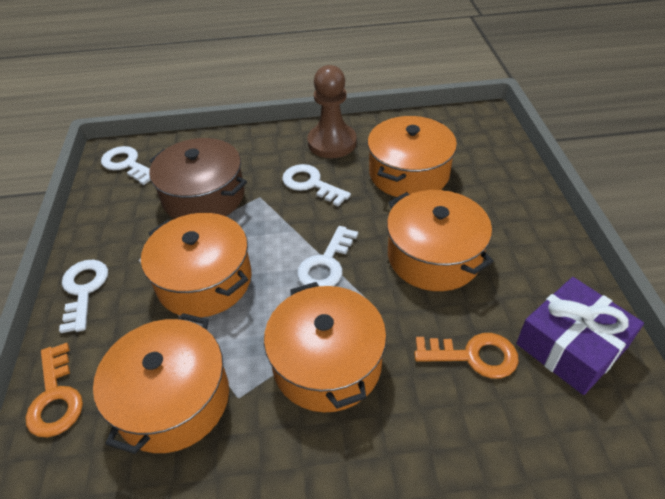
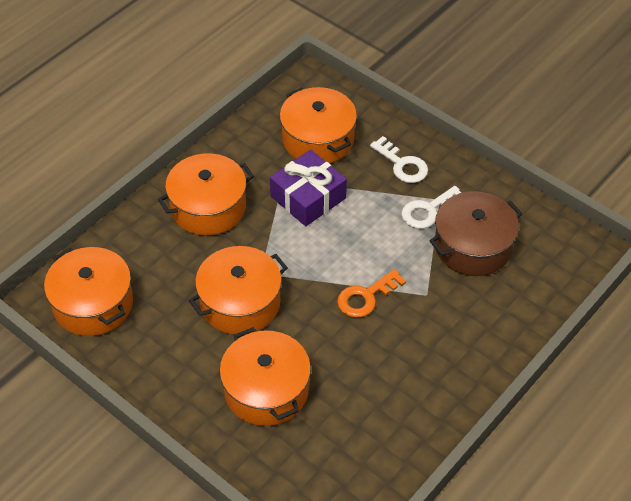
brown pawn: 1 -> 0
orange key: 2 -> 1
white key: 4 -> 2

